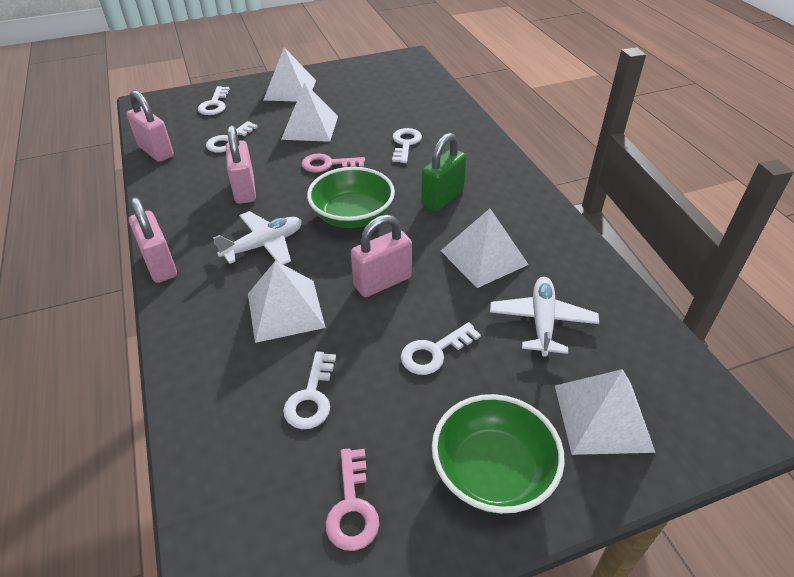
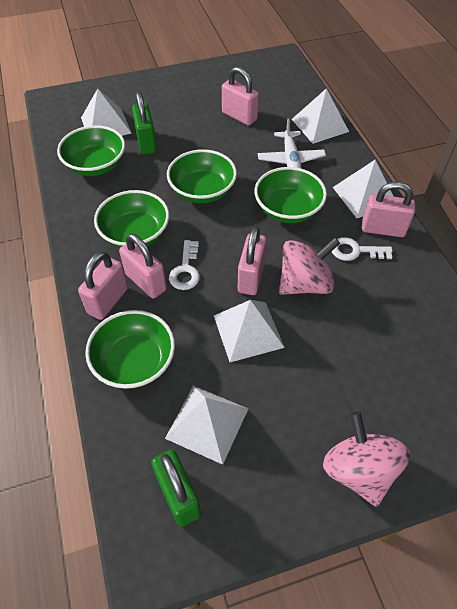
green bowl: 2 -> 5
green padlock: 1 -> 2
pink key: 2 -> 0
pink padlock: 4 -> 5
pink spinning top: 0 -> 2
white key: 5 -> 2
white plane: 2 -> 1

